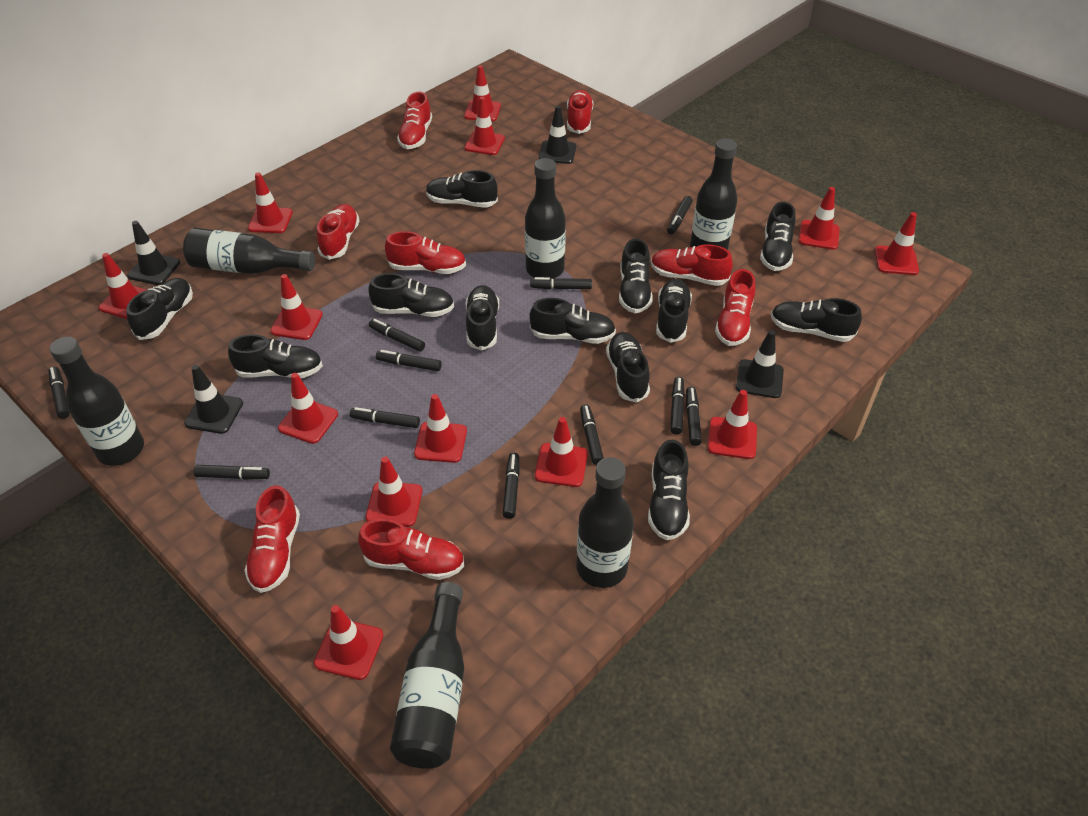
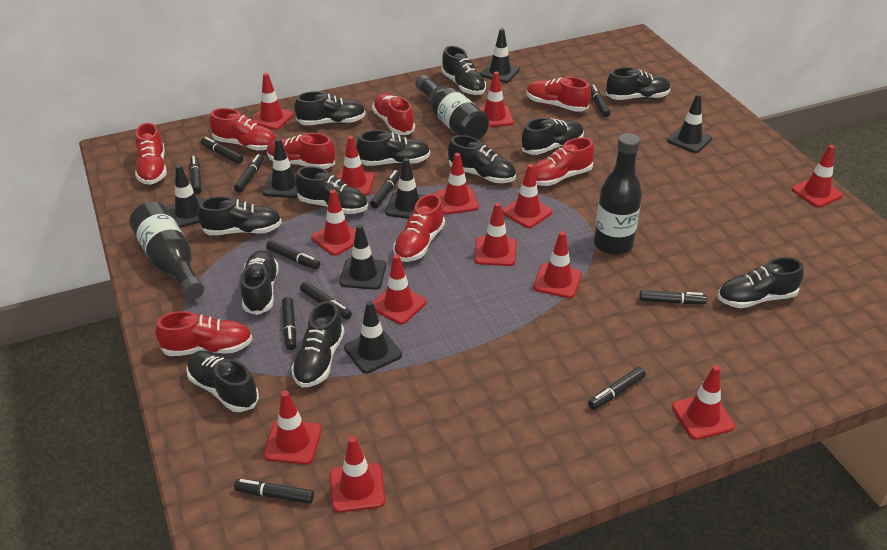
black bottle: 6 -> 3
black traffic cone: 4 -> 7

